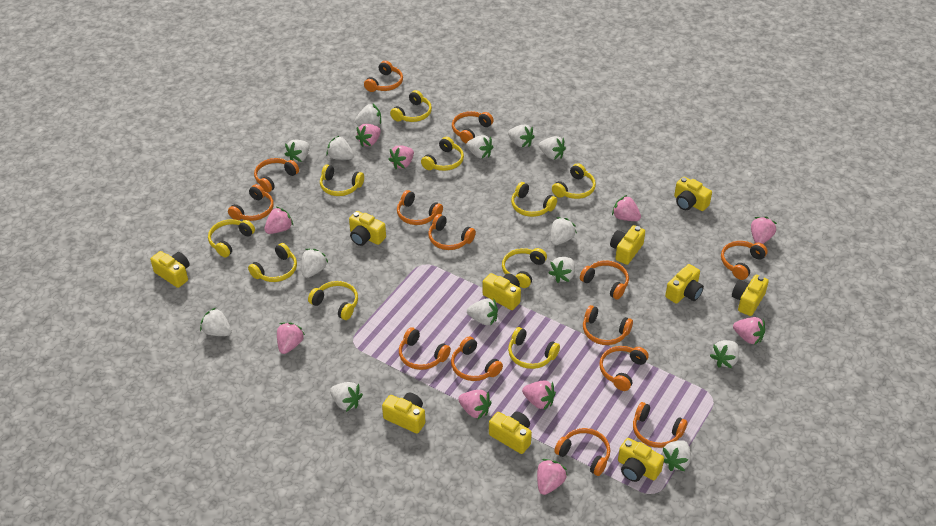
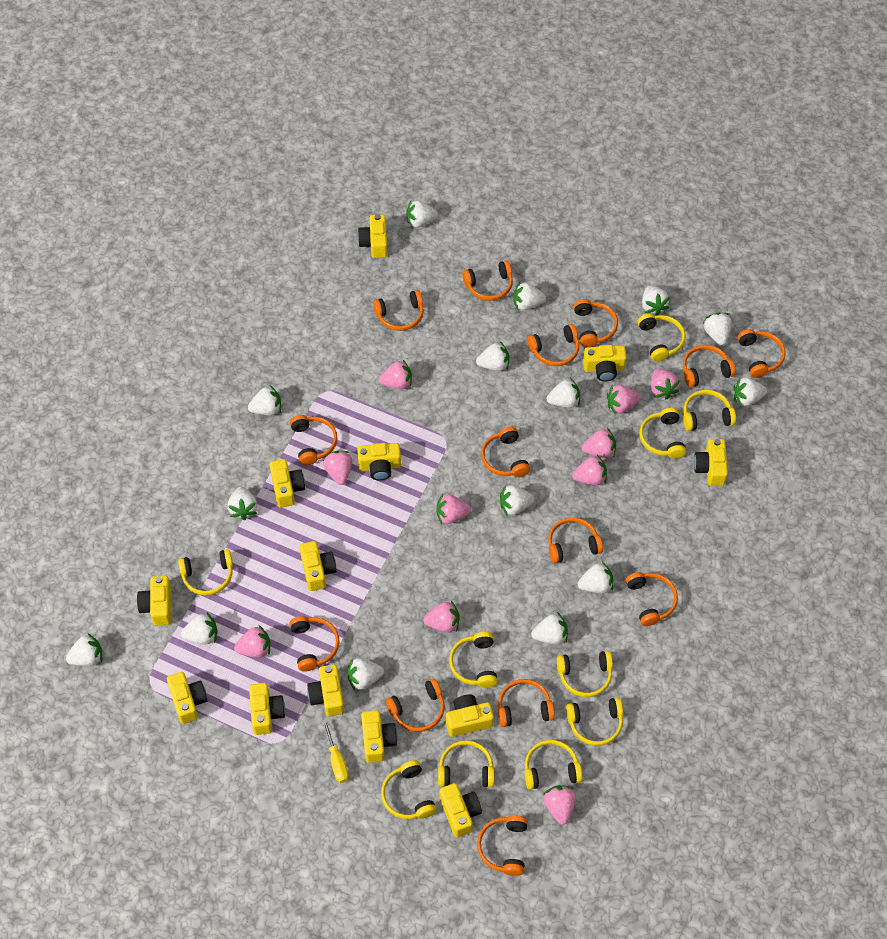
white strawberry: 14 -> 15
yellow camera: 10 -> 13
yellow screwdriver: 0 -> 1

